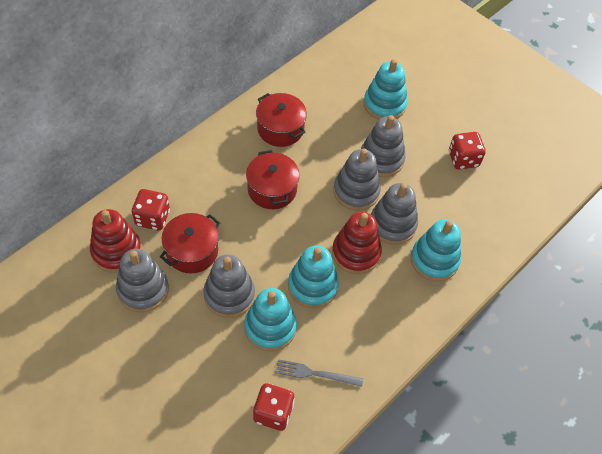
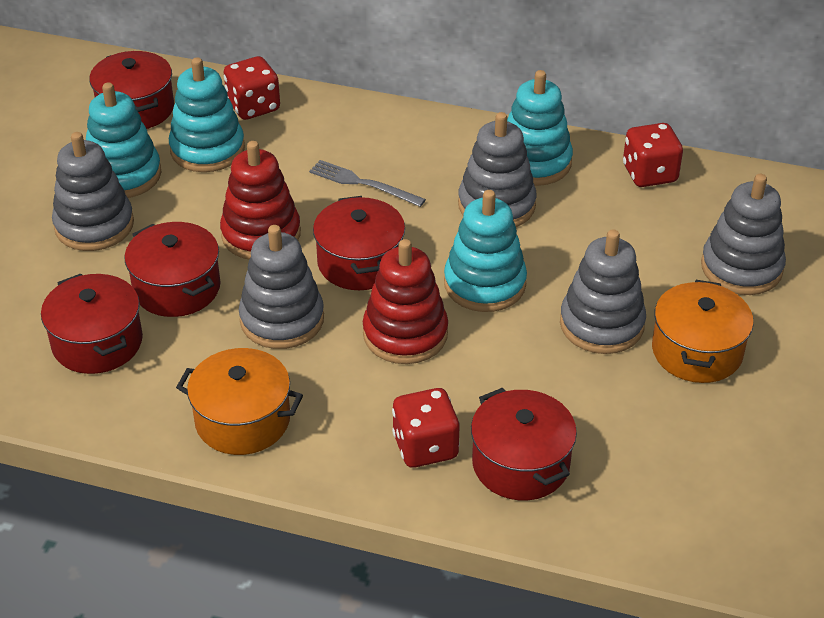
orange pot: 0 -> 2
red pot: 3 -> 5

